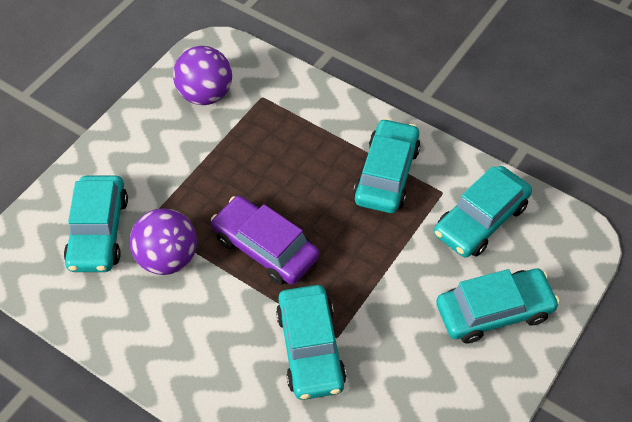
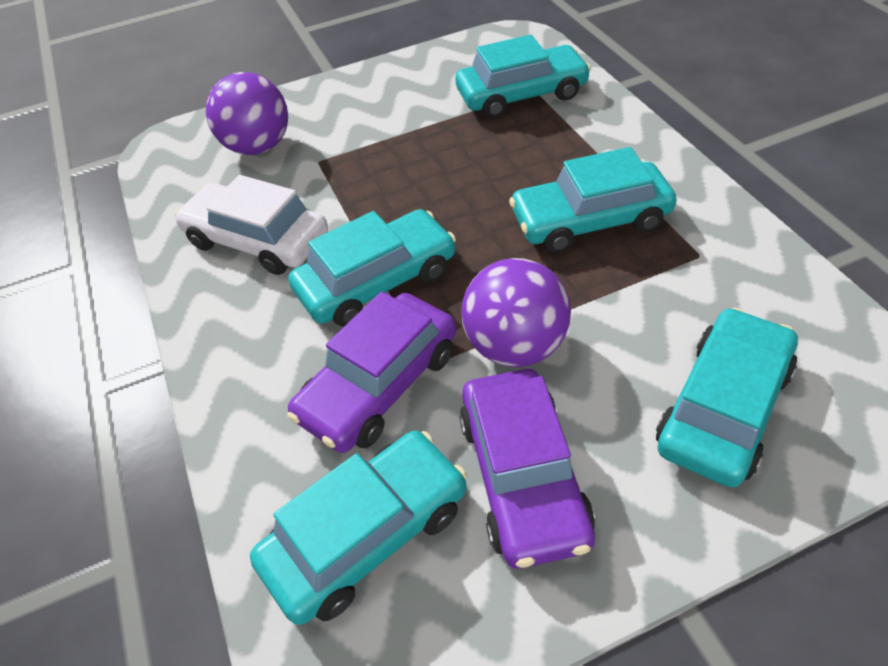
purple car: 1 -> 2
white car: 0 -> 1

